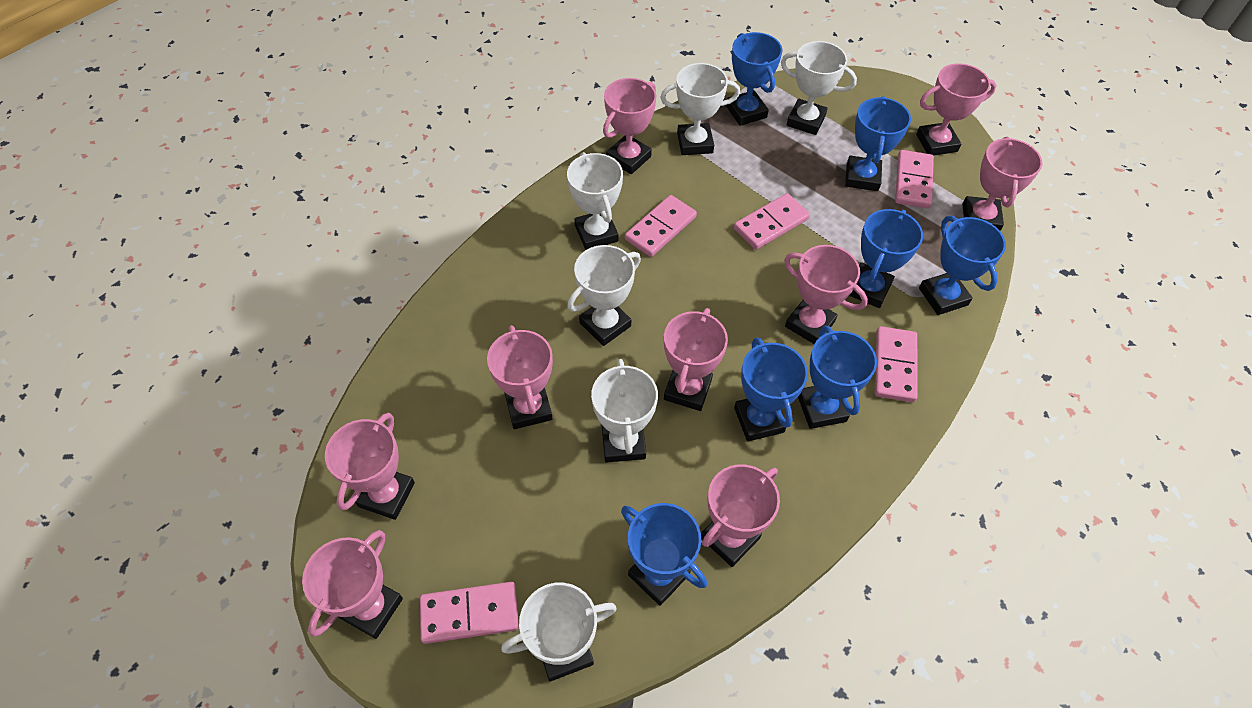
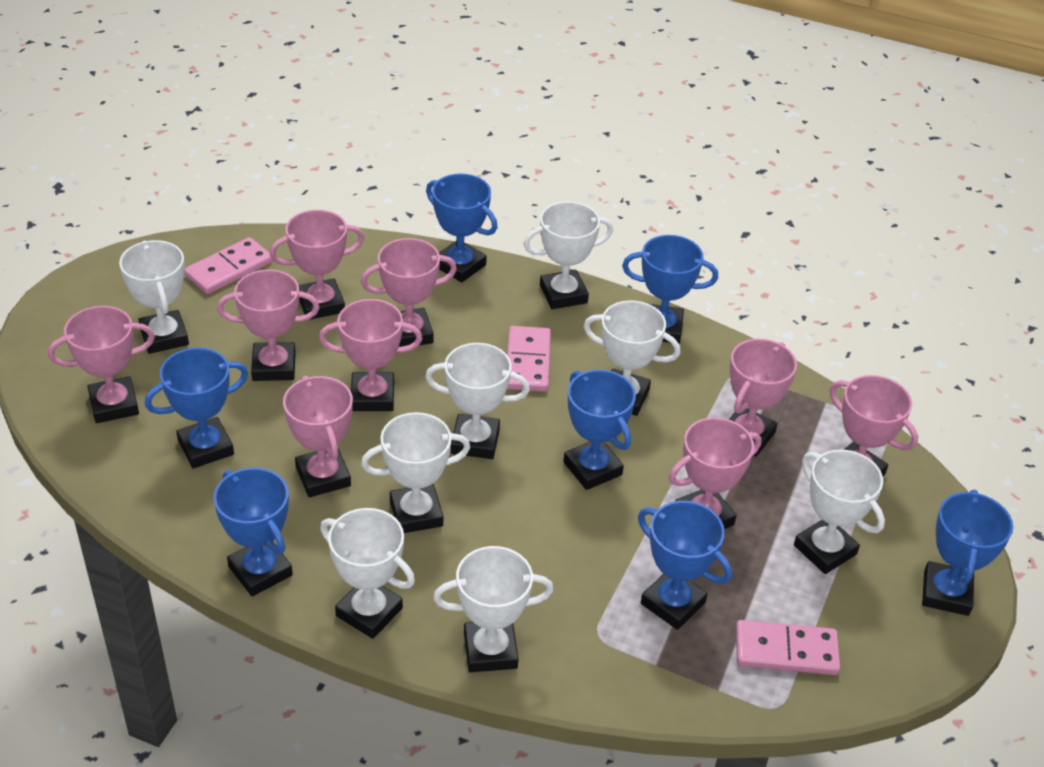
pink domino: 5 -> 3
white trophy: 6 -> 8

